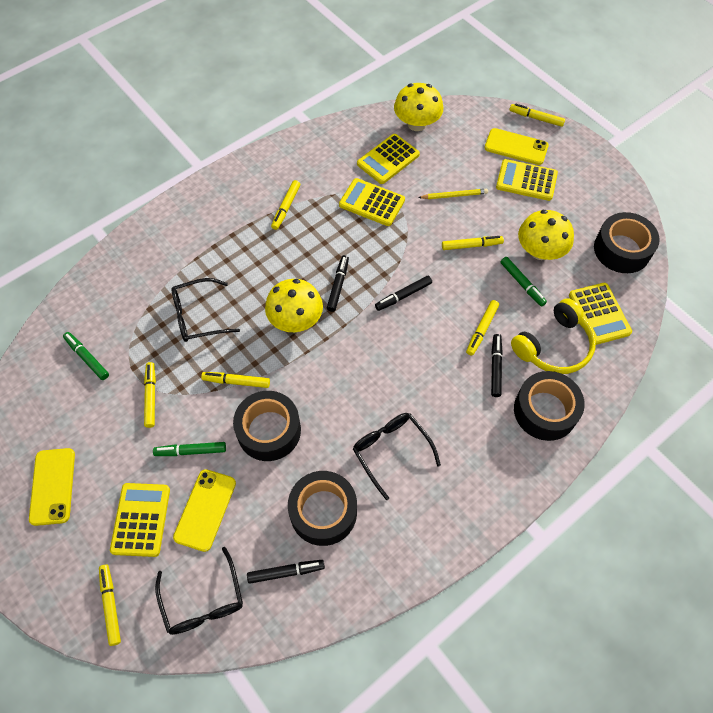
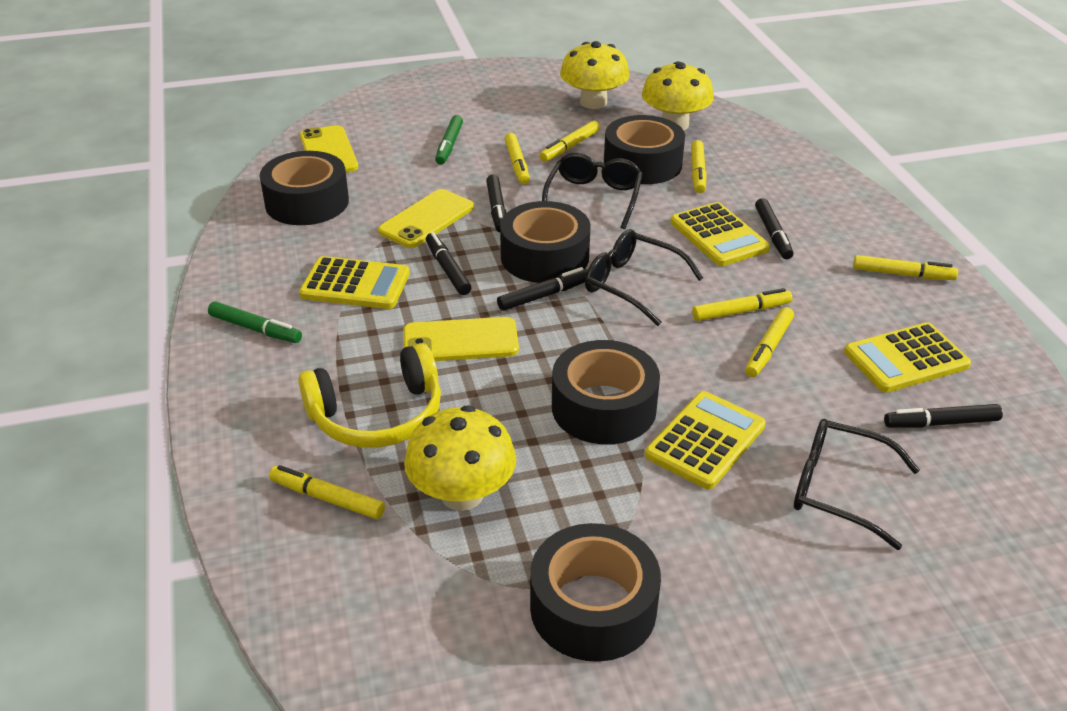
black marker: 4 -> 5
black tape: 4 -> 5
green marker: 3 -> 2
yellow calculator: 5 -> 4
yellow pencil: 1 -> 0

